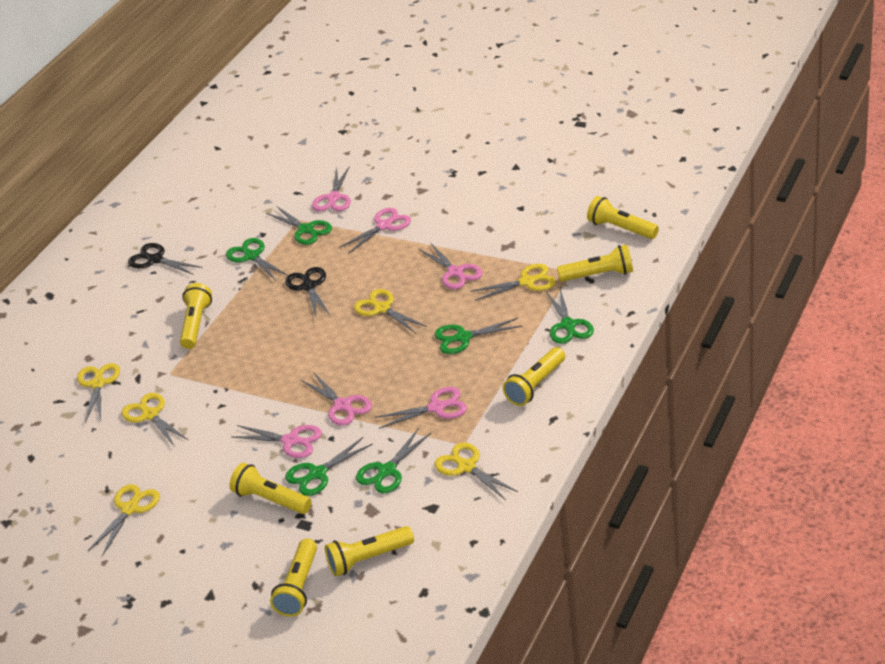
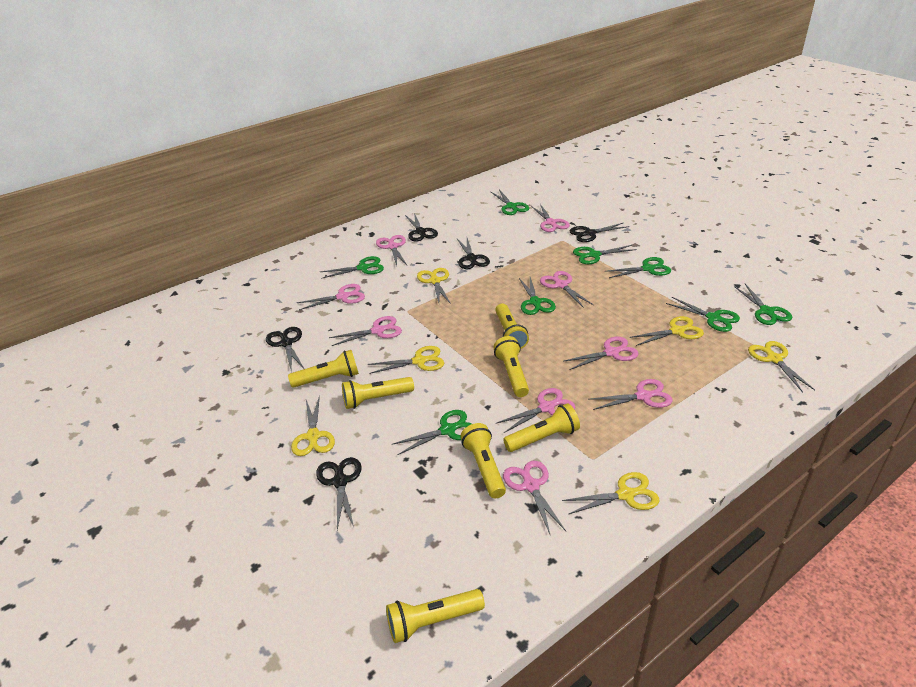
black scissors: 2 -> 5
green scissors: 6 -> 8
pink scissors: 6 -> 9

